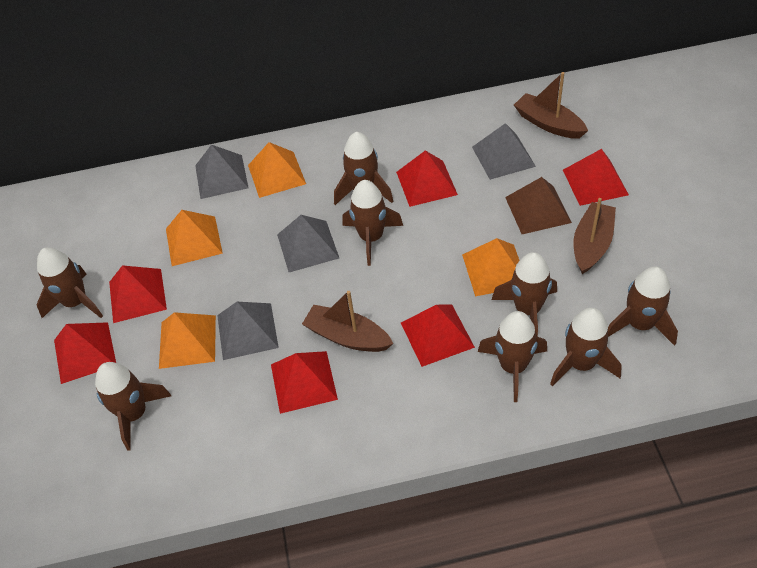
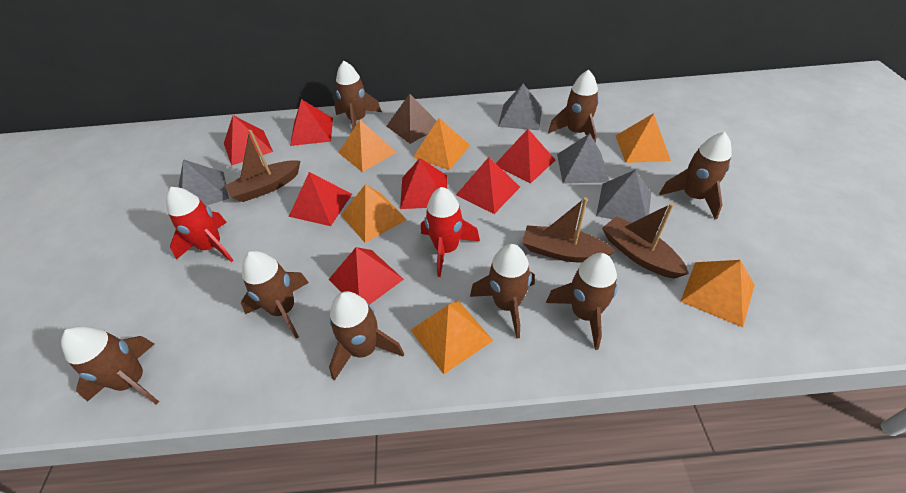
orange pyramid: 4 -> 6
red pyramid: 6 -> 7
red rocket: 0 -> 2

